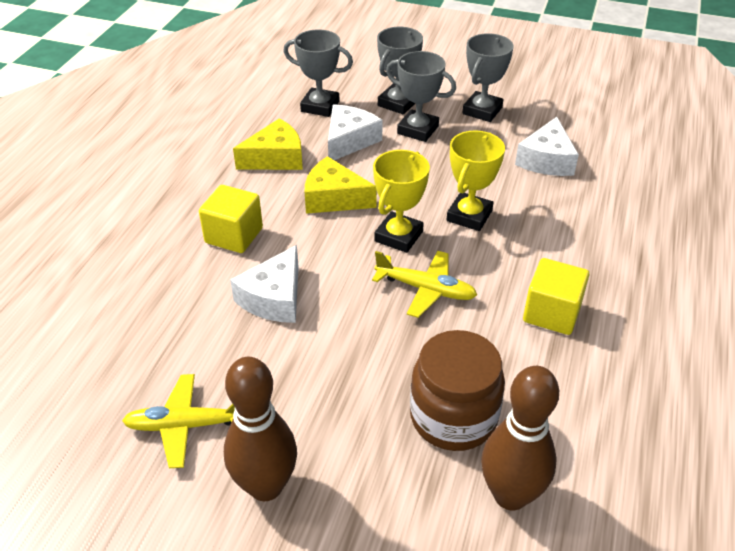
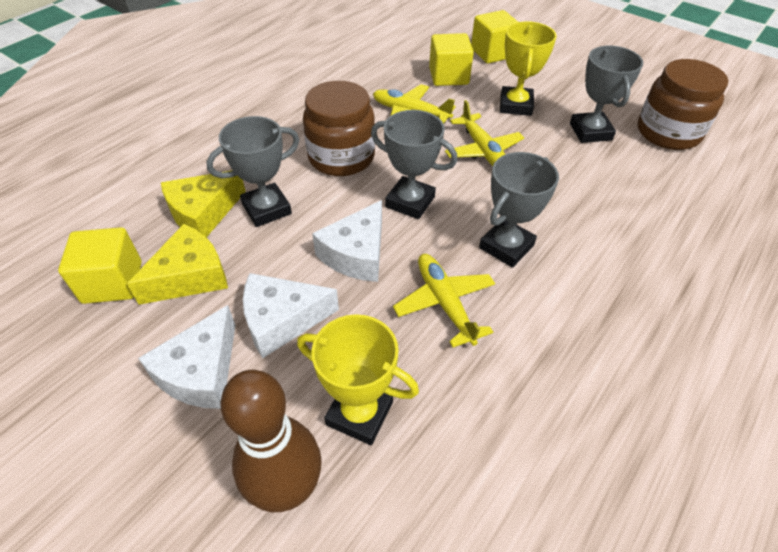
brown bowling pin: 2 -> 1
brown jar: 1 -> 2
yellow cube: 2 -> 3
yellow plane: 2 -> 3

